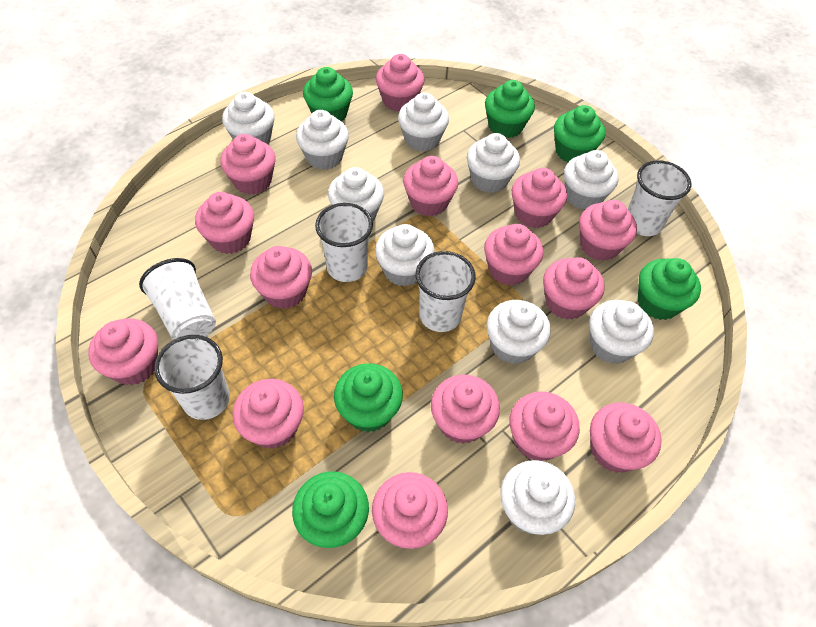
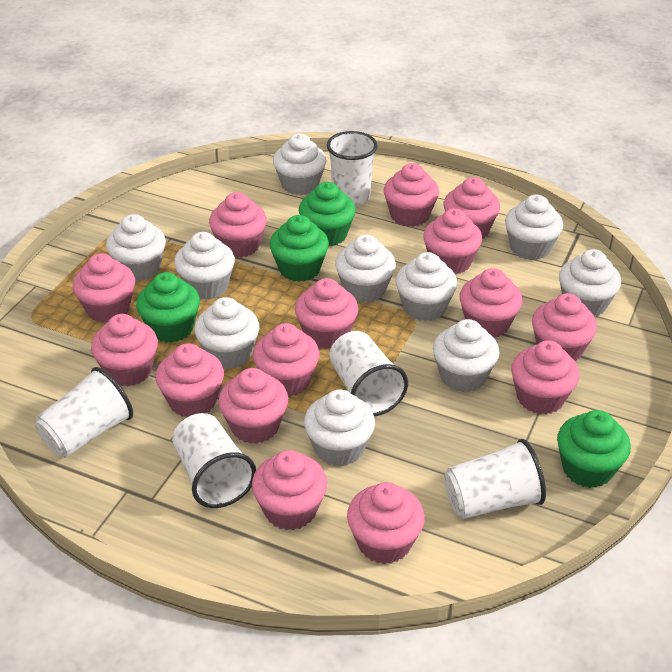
green cupcake: 6 -> 4

